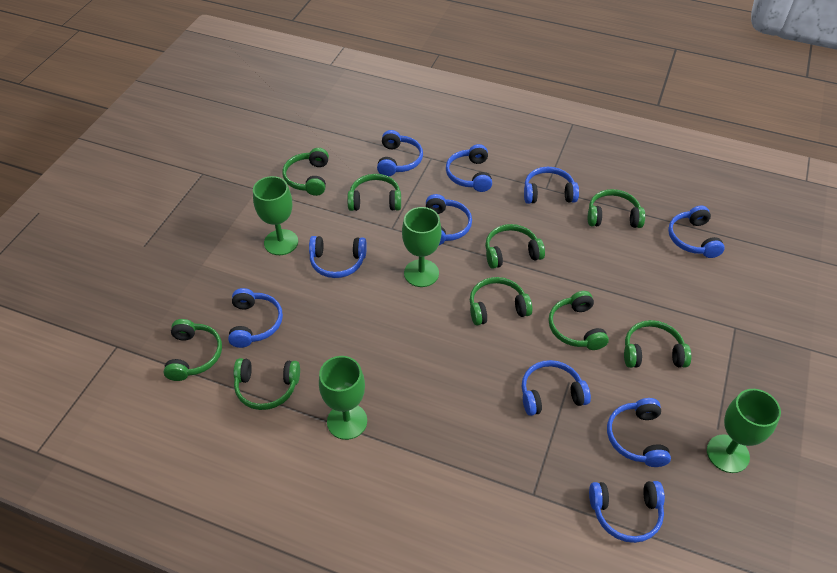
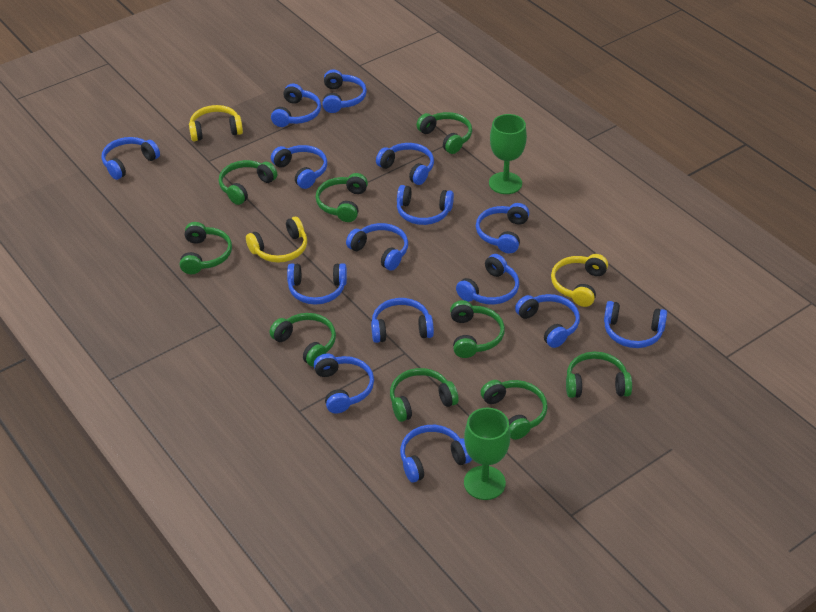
blue headphones: 10 -> 15
green goblet: 4 -> 2
yellow headphones: 0 -> 3

